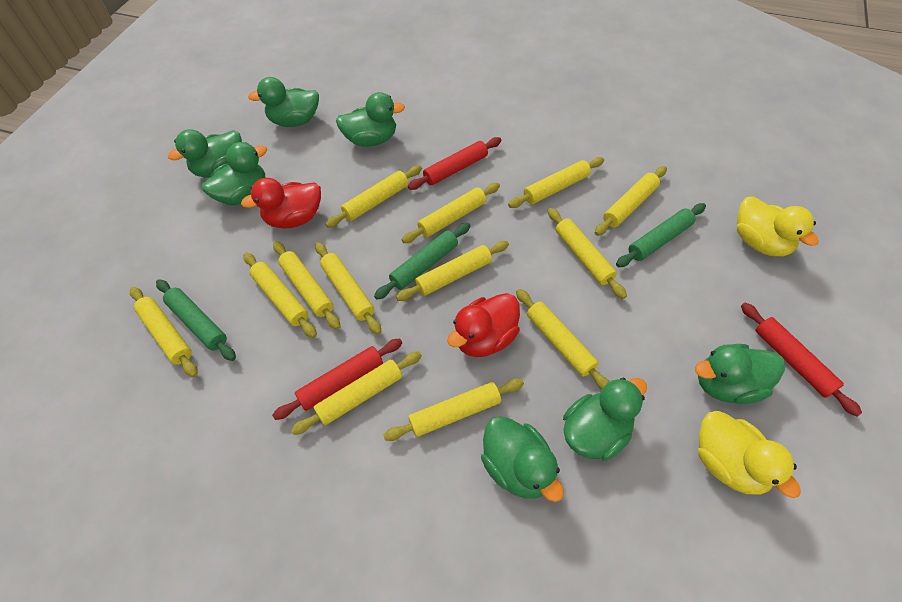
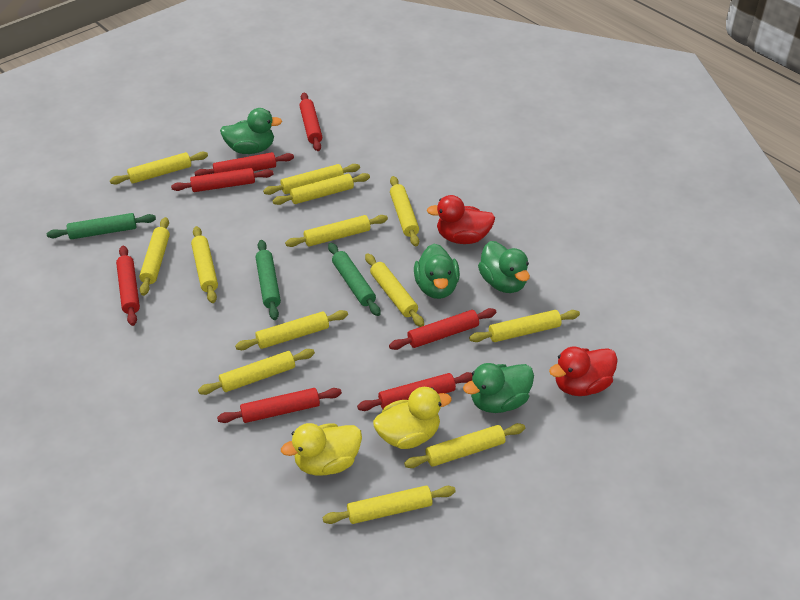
green duck: 7 -> 4
red rolling pin: 3 -> 7

